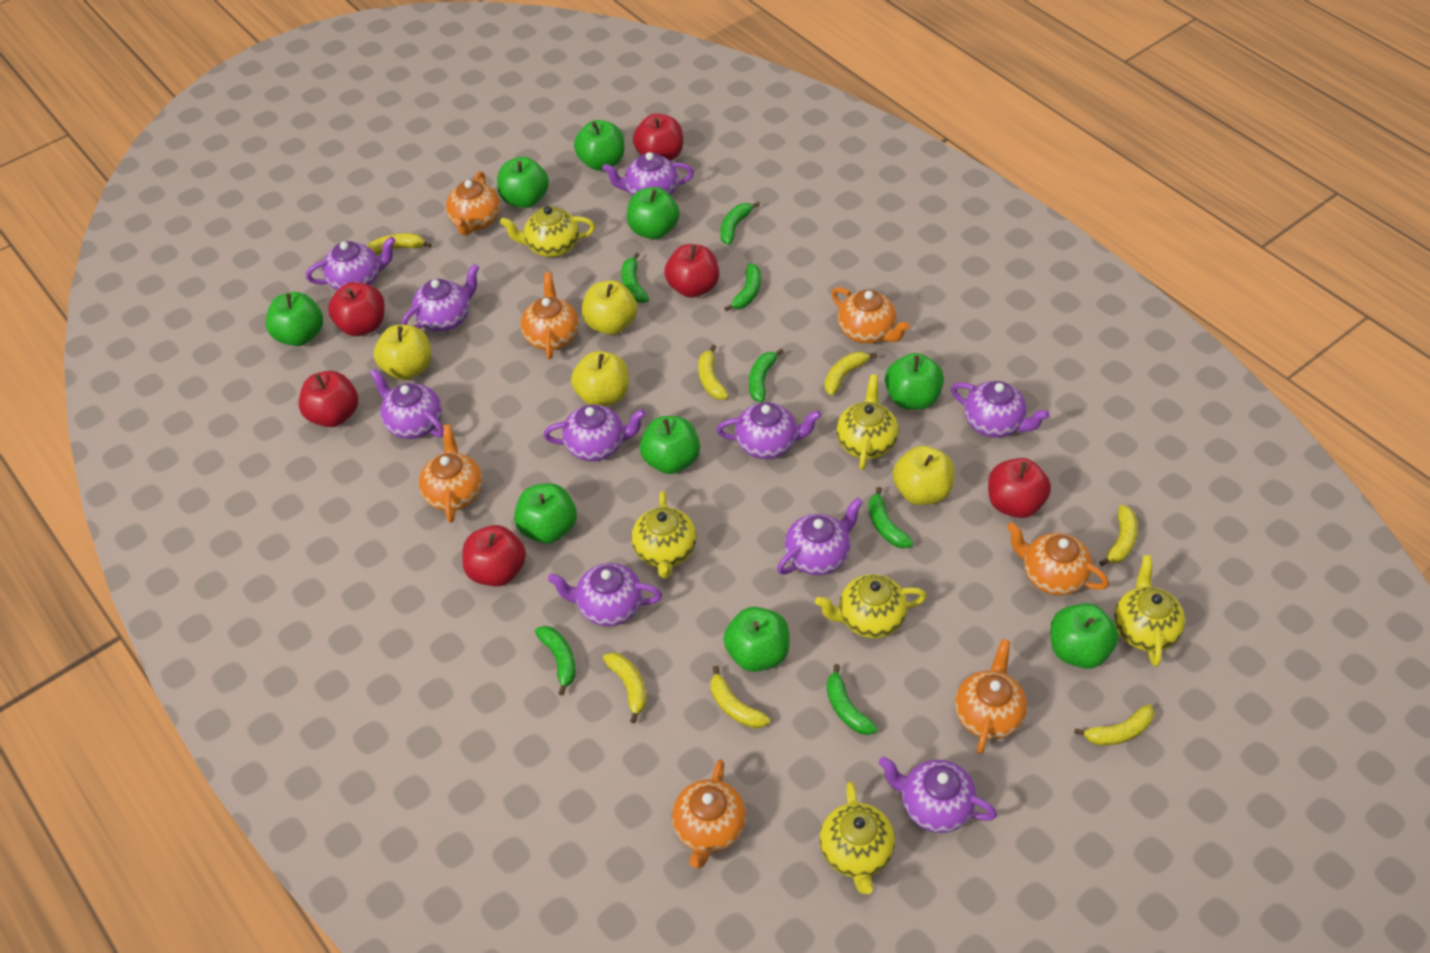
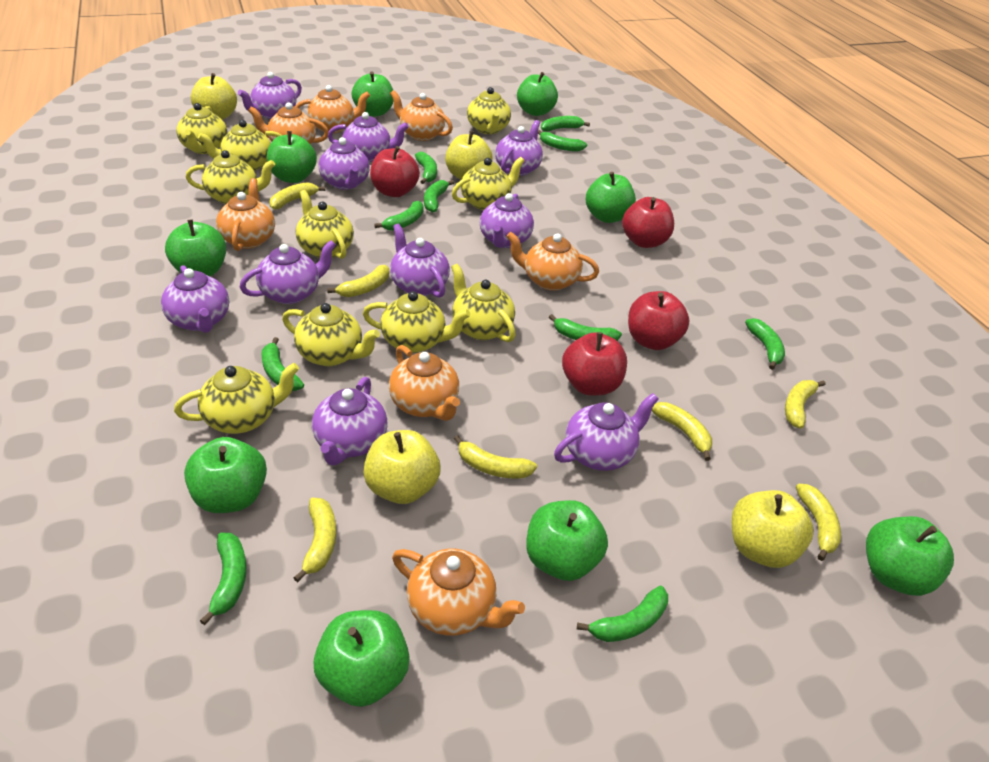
green banana: 7 -> 10
red apple: 6 -> 4
yellow teapot: 6 -> 10

